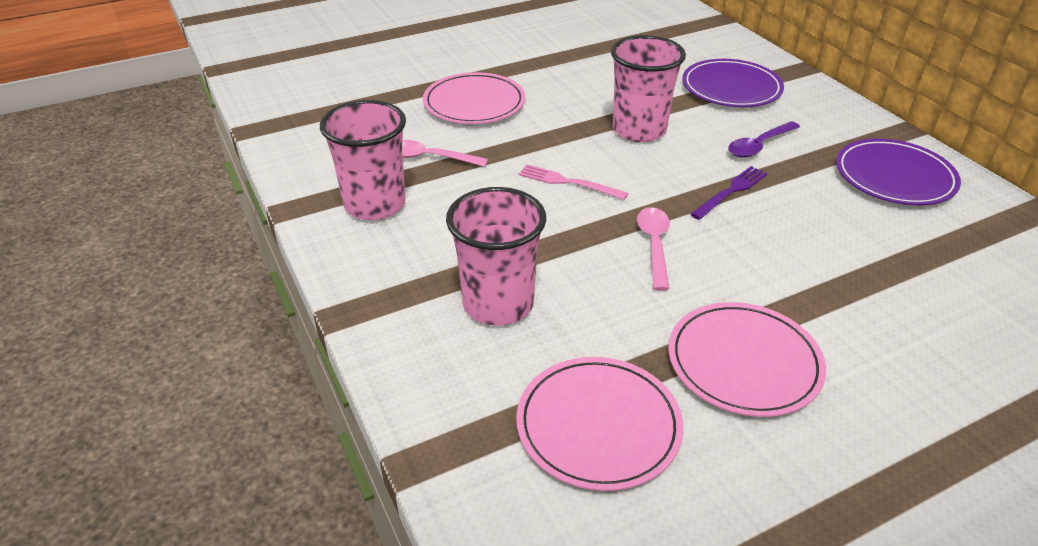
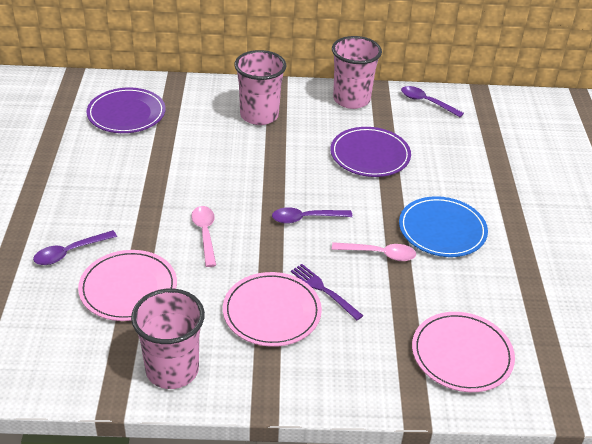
blue plate: 0 -> 1
pink fork: 1 -> 0
purple spoon: 1 -> 3

